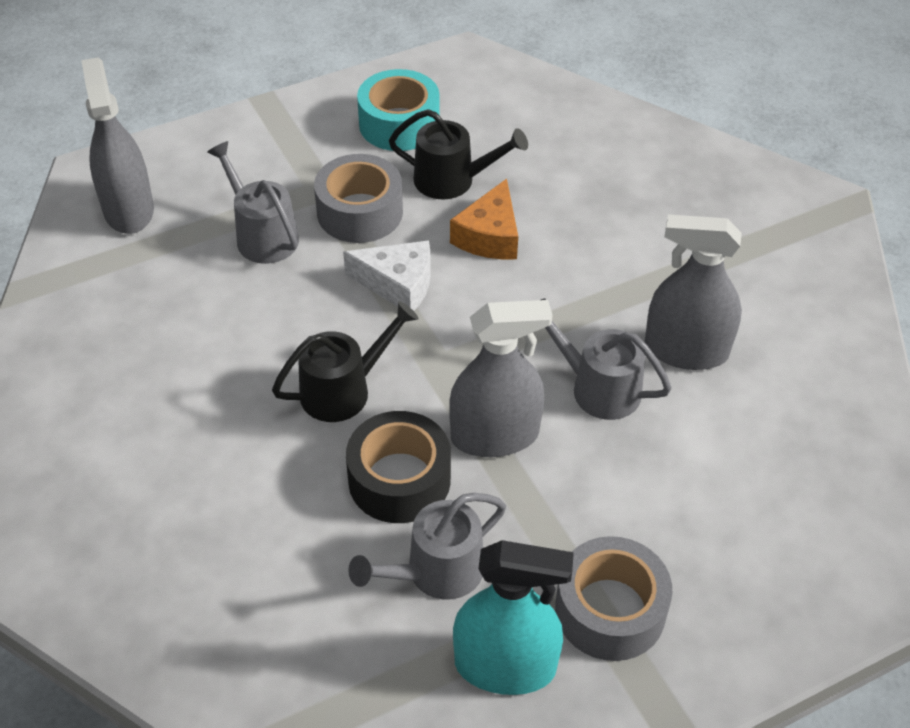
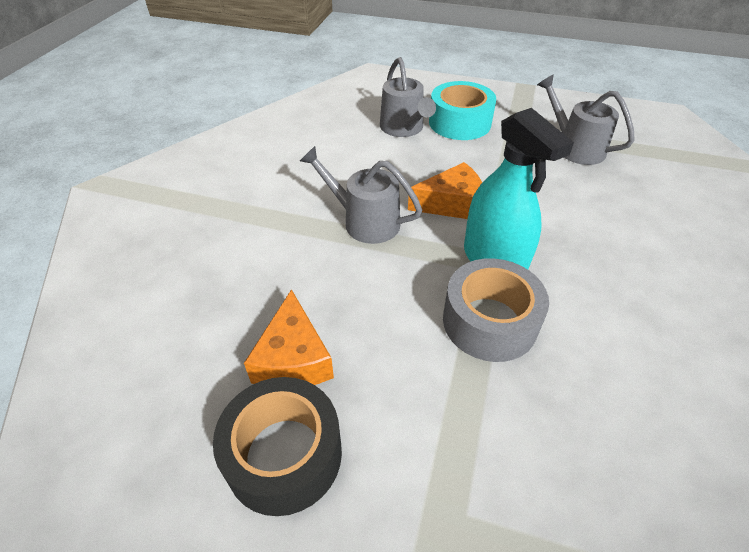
black watering can: 2 -> 0
grey spray bottle: 3 -> 0
grey tape: 2 -> 1
orange cheese: 1 -> 2
white cheese: 1 -> 0

